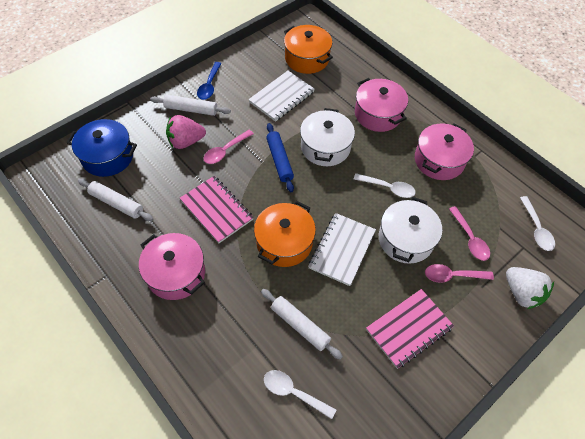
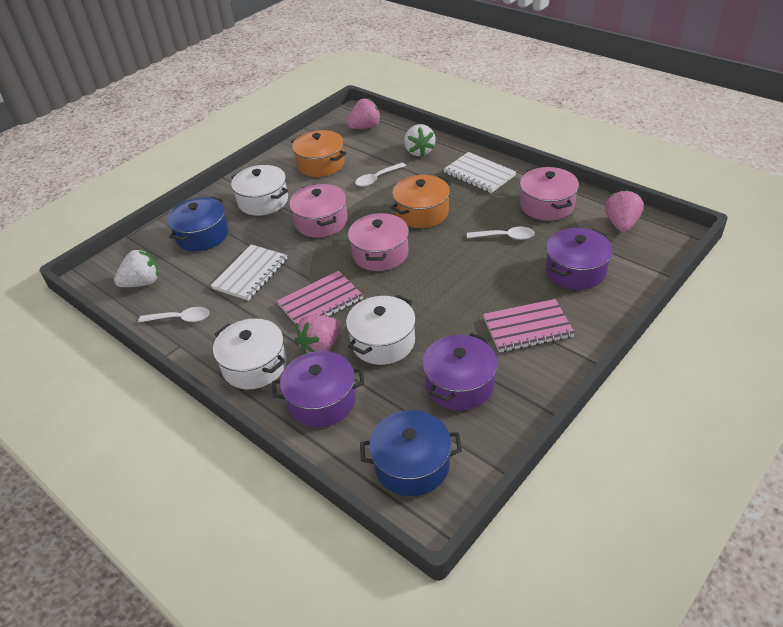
blue pot: 1 -> 2
blue rolling pin: 1 -> 0
blue spoon: 1 -> 0
pink spoon: 3 -> 0
pink strawberry: 1 -> 3
purple pot: 0 -> 3
white pot: 2 -> 3
white rolling pin: 3 -> 0
white strawberry: 1 -> 2

